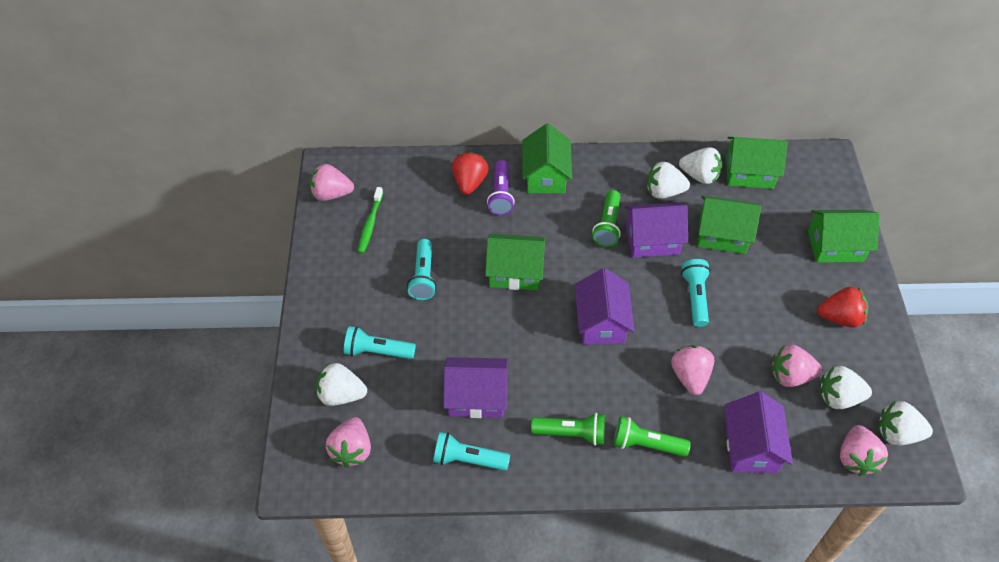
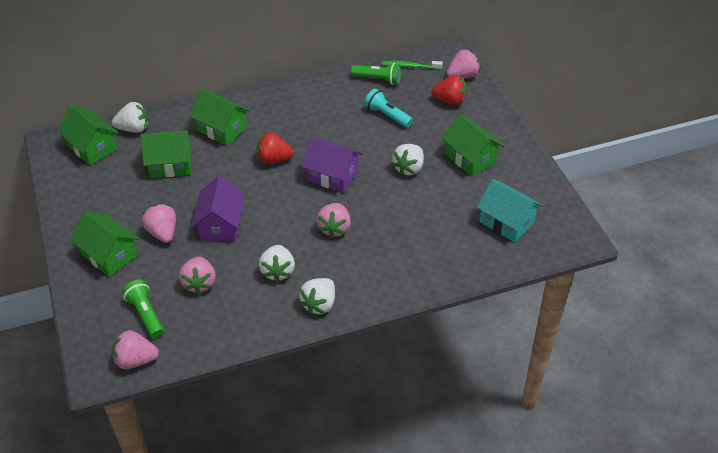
green flashlight: 3 -> 2
purple flashlight: 1 -> 0
purple house: 4 -> 2
turquoise flashlight: 4 -> 1
turquoise house: 0 -> 1
white strawberry: 5 -> 4

